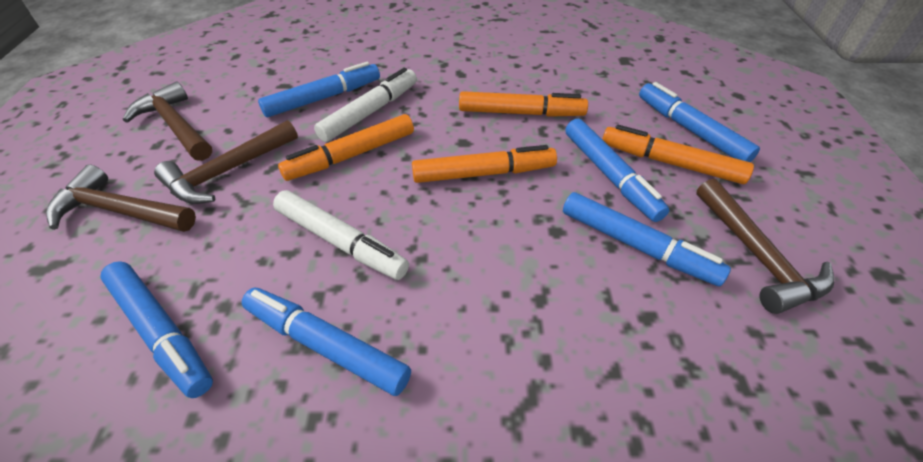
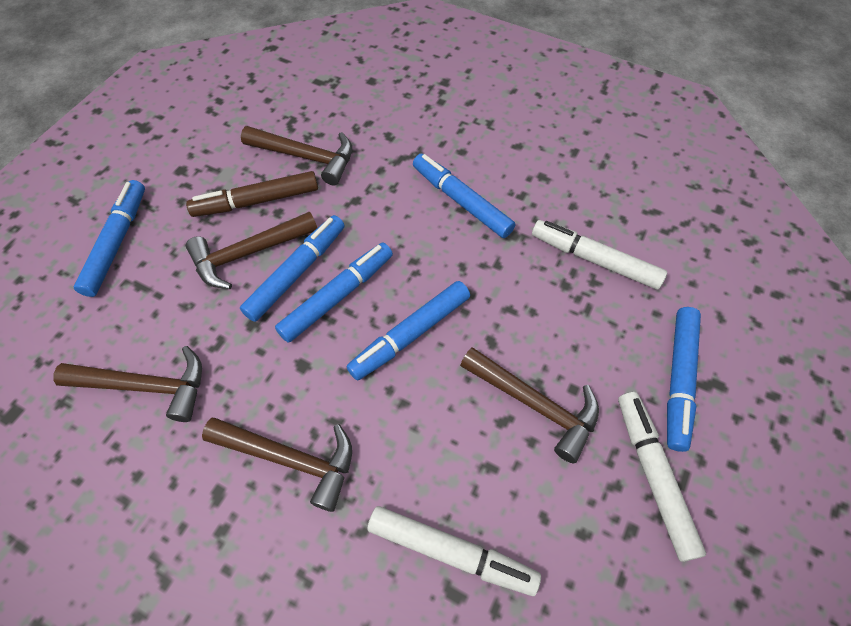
brown hammer: 4 -> 5
brown marker: 0 -> 1
orange marker: 4 -> 0
white marker: 2 -> 3

